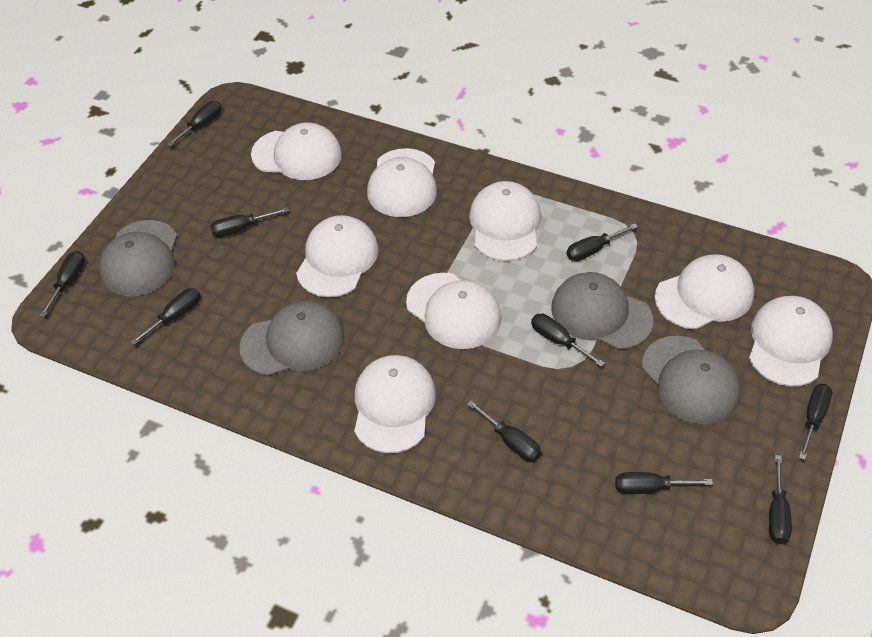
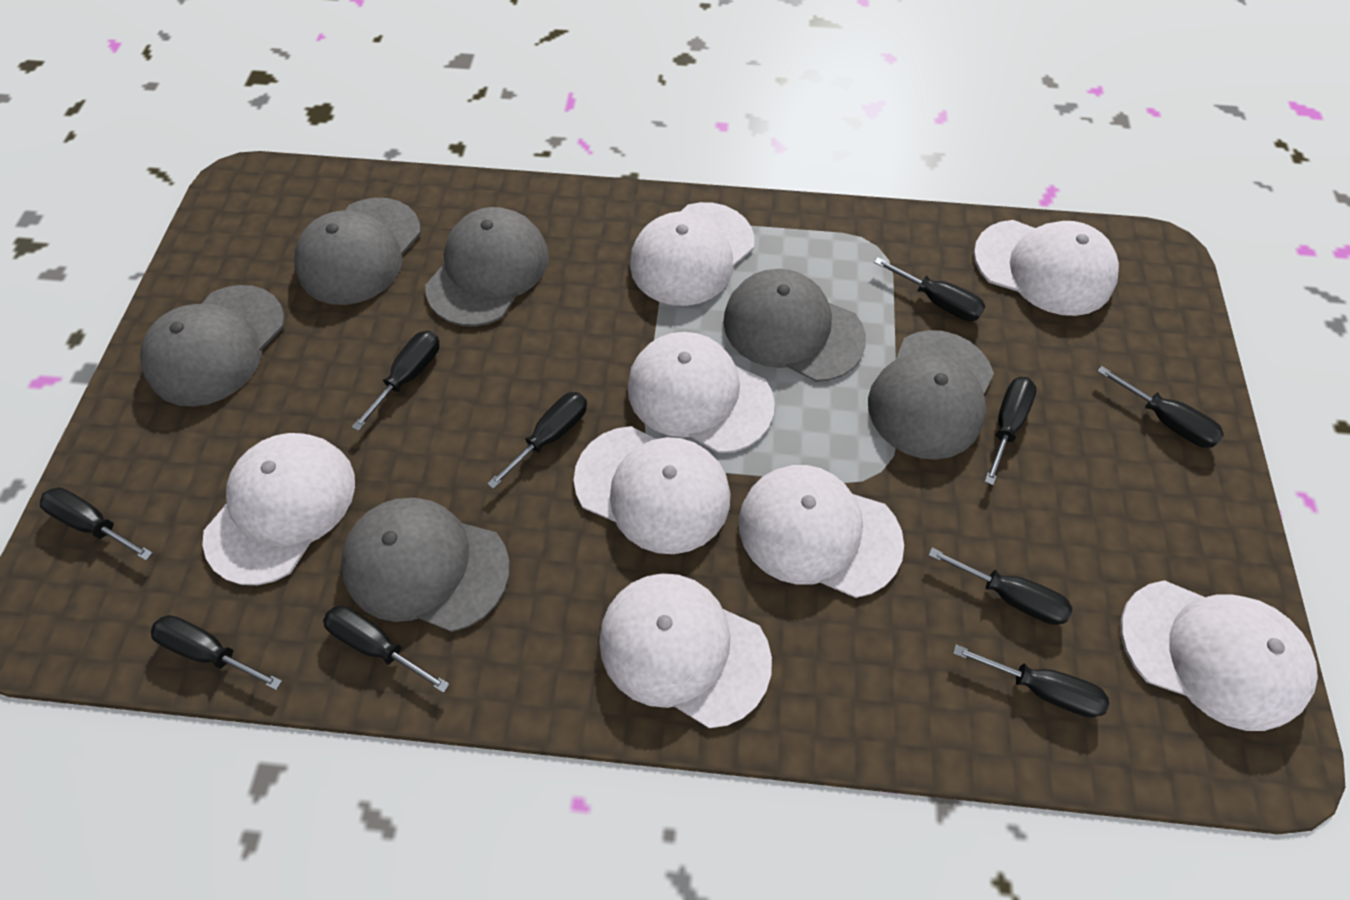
grey cap: 4 -> 6

